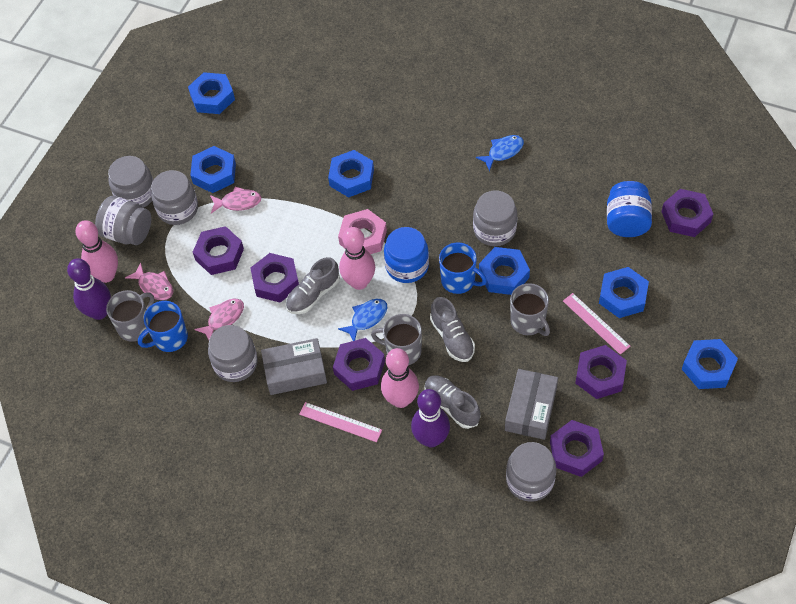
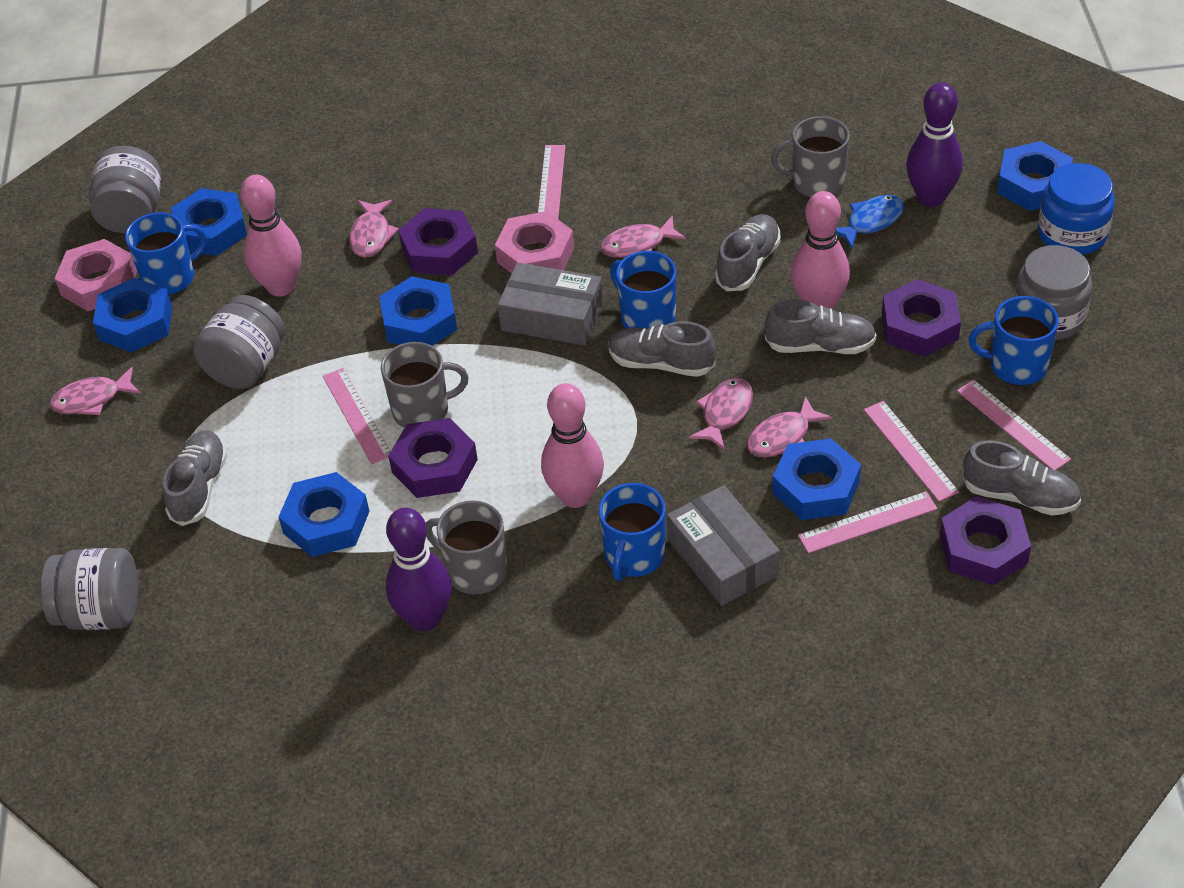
blue fish: 2 -> 1
blue jar: 2 -> 1
blue mug: 2 -> 4
grey jar: 6 -> 4
grey shoe: 3 -> 5
pink fish: 3 -> 5
pink nut: 1 -> 2
pink ruler: 2 -> 5
purple nut: 6 -> 4

